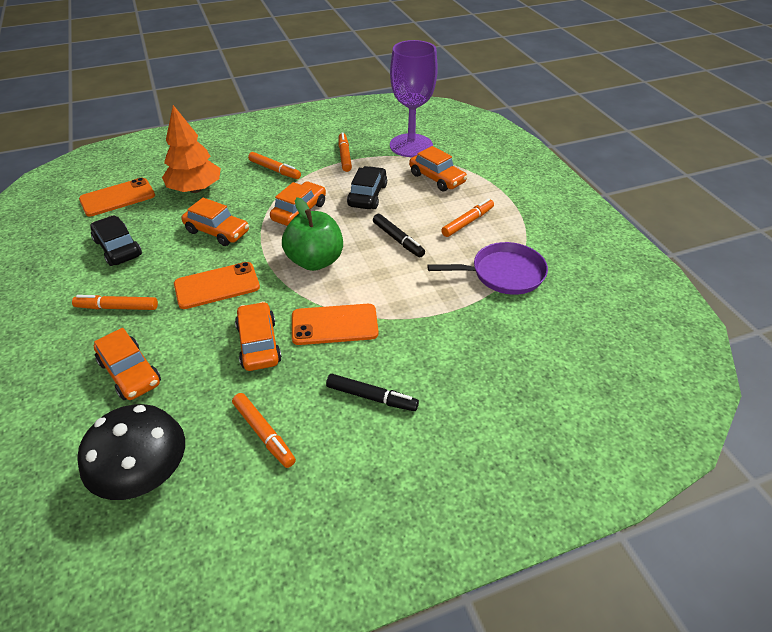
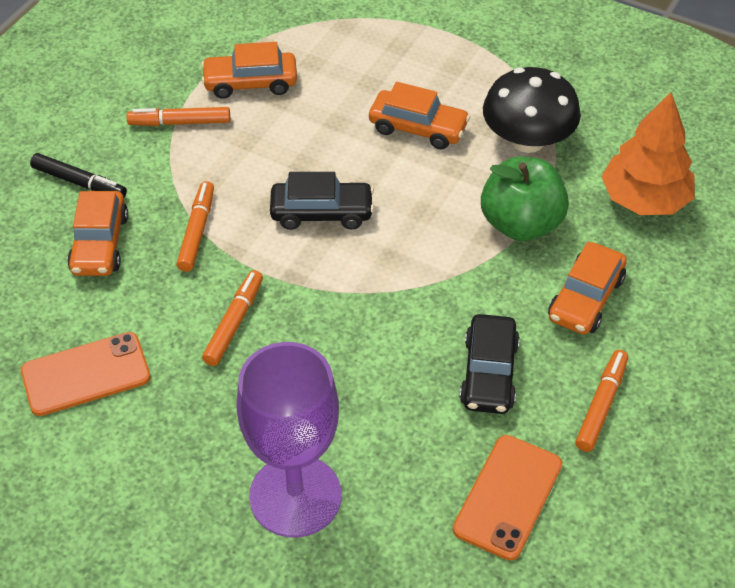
black marker: 2 -> 1
orange car: 5 -> 4
orange marker: 5 -> 4
orange phone: 3 -> 2
purple pan: 1 -> 0

